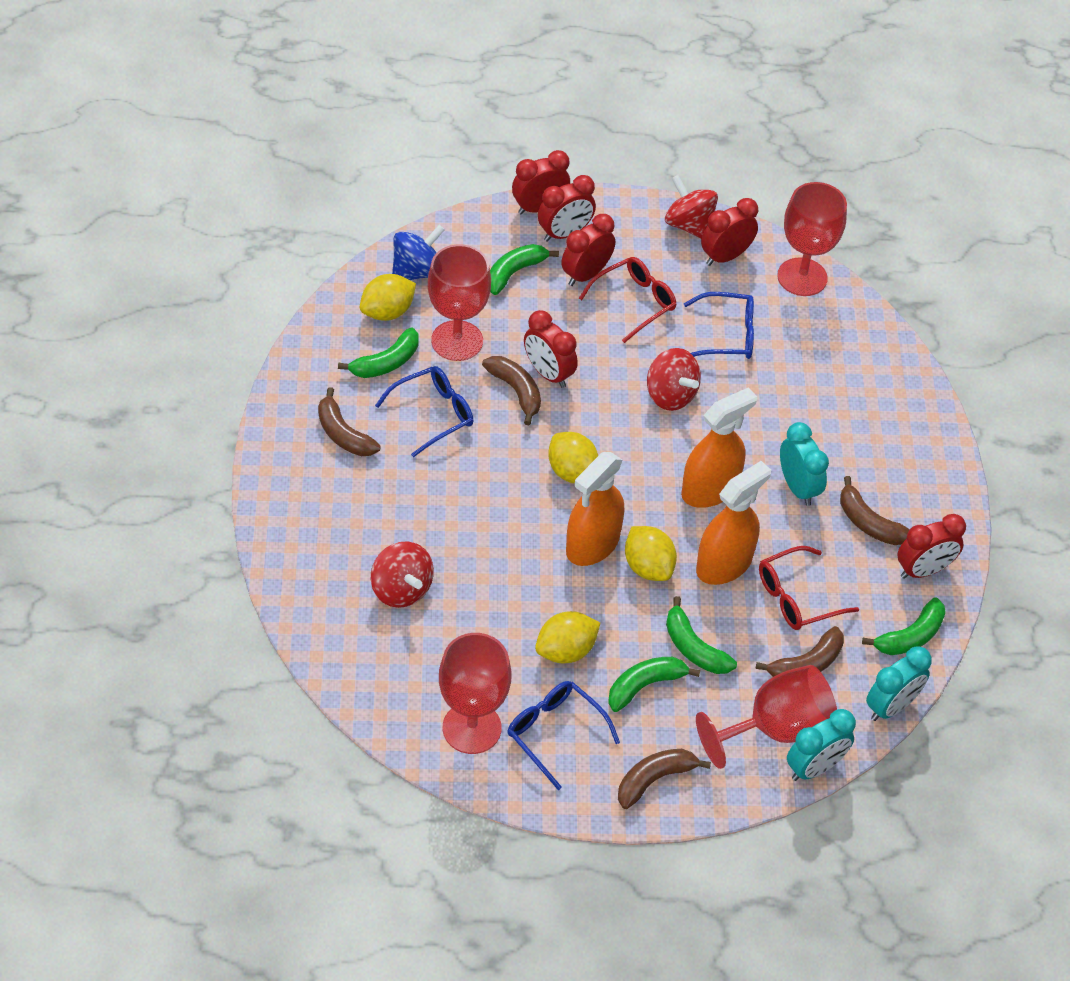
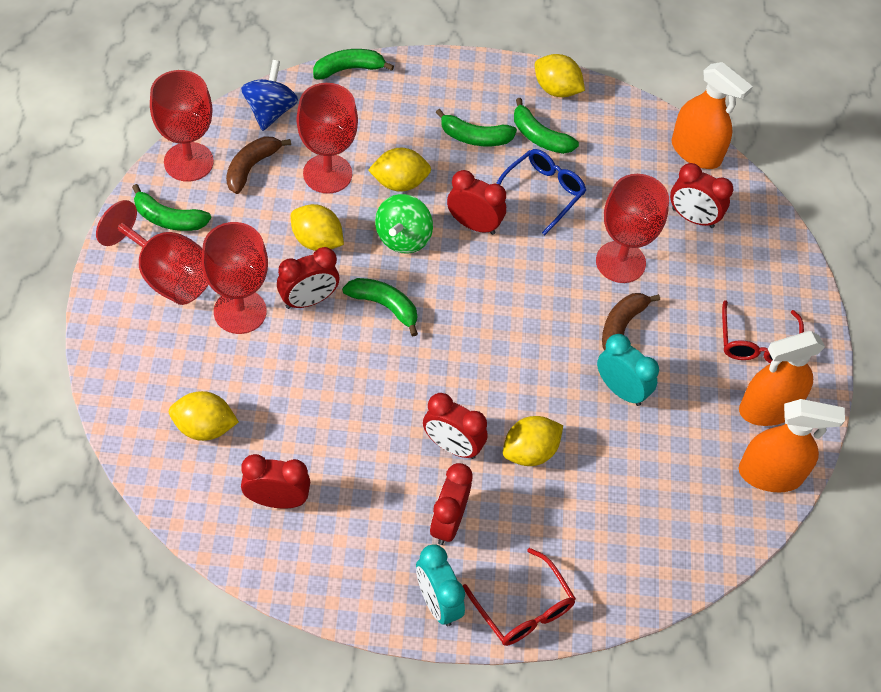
blue glasses: 3 -> 1
brown banana: 5 -> 2
green spinning top: 0 -> 1
red goblet: 4 -> 5
red spinning top: 3 -> 0
turquoise clock: 3 -> 2
yellow lemon: 4 -> 5

